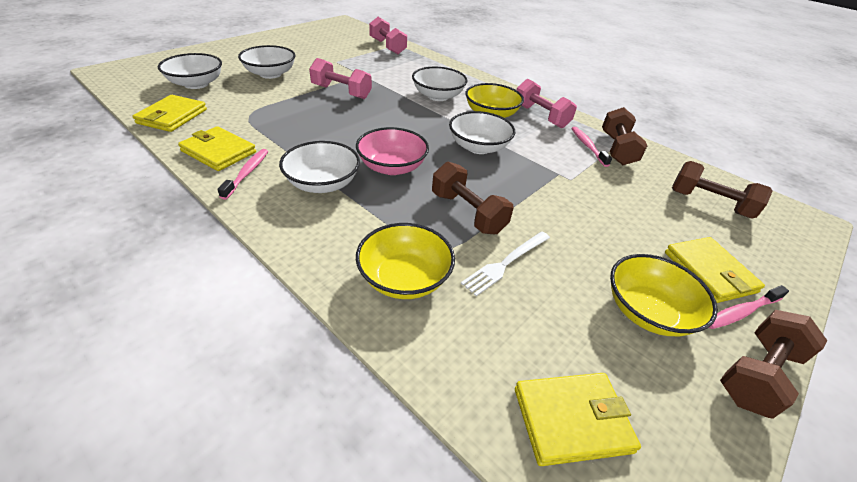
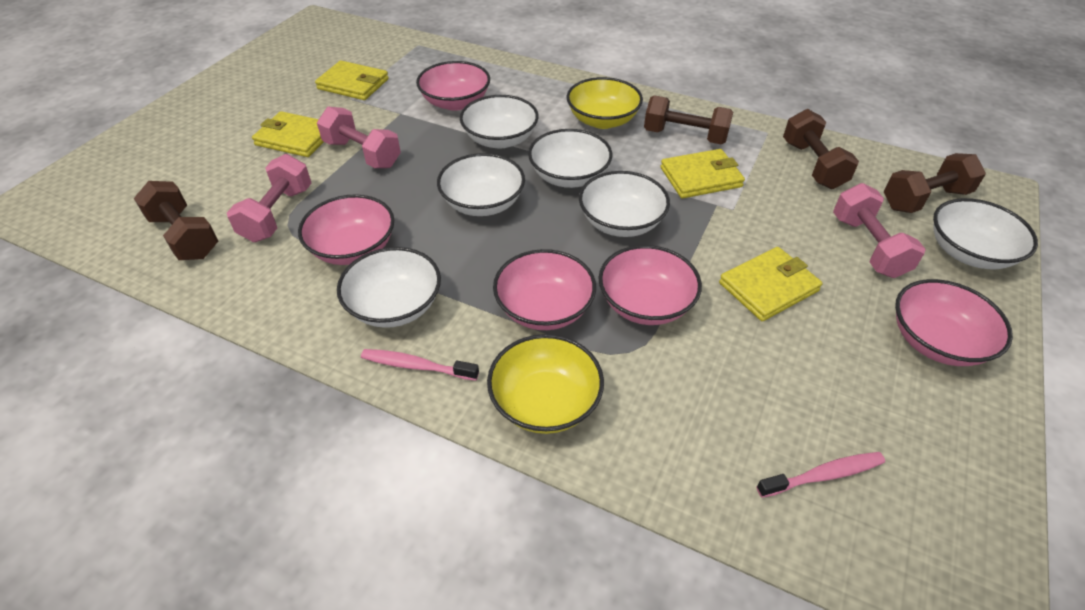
pink bowl: 1 -> 5
pink toothbrush: 3 -> 2
white bowl: 5 -> 6
white fork: 1 -> 0
yellow bowl: 3 -> 2

